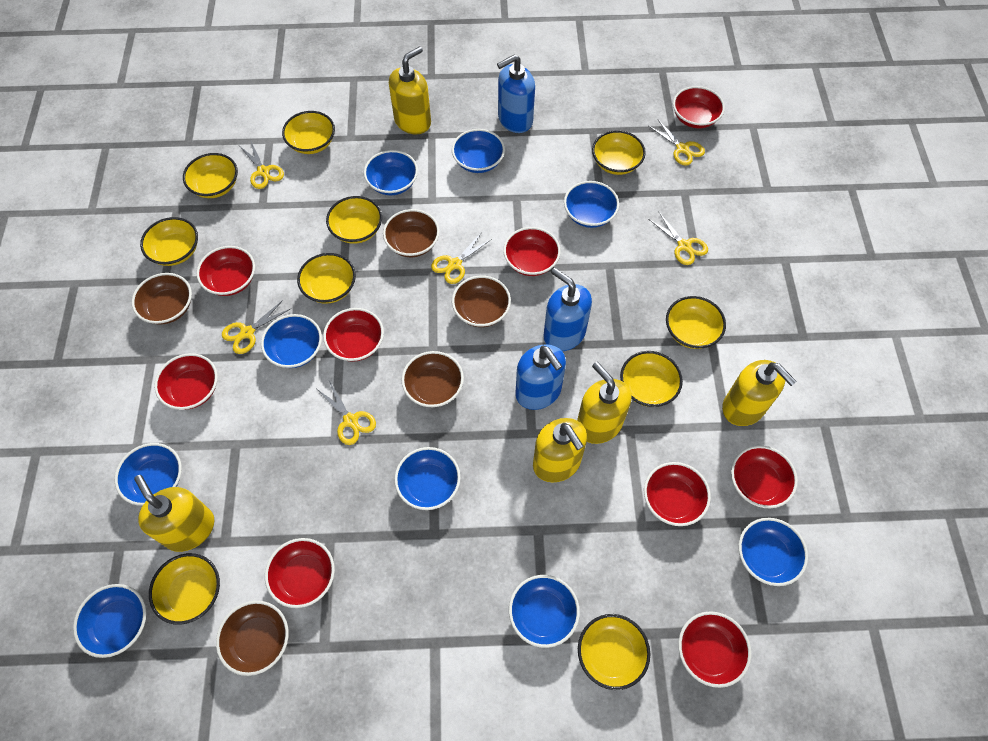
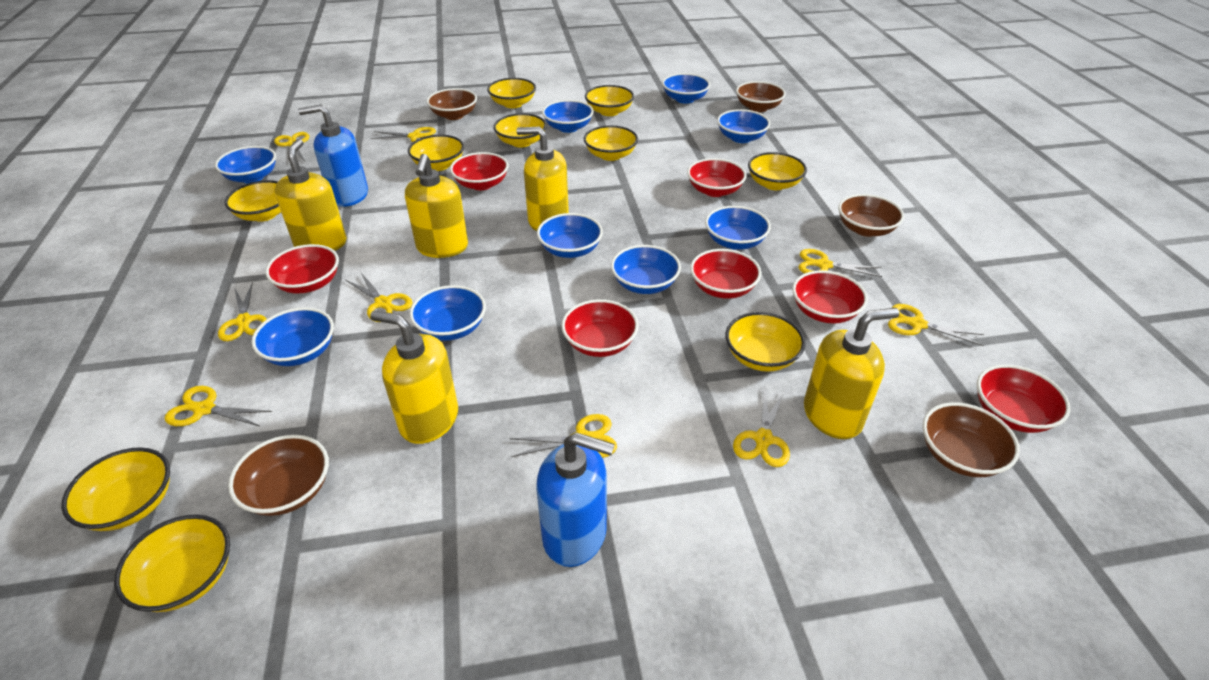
blue soap dispenser: 3 -> 2
red bowl: 9 -> 7
yellow scissors: 6 -> 9

